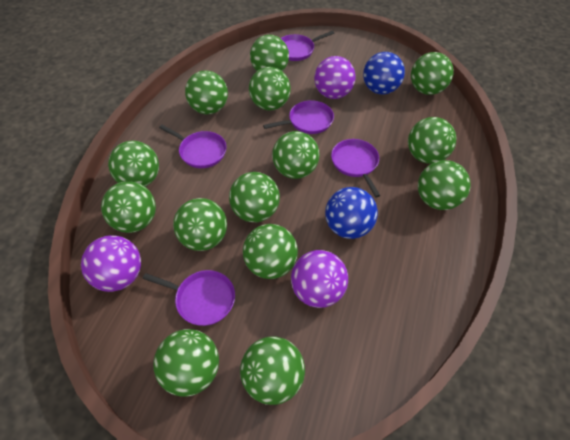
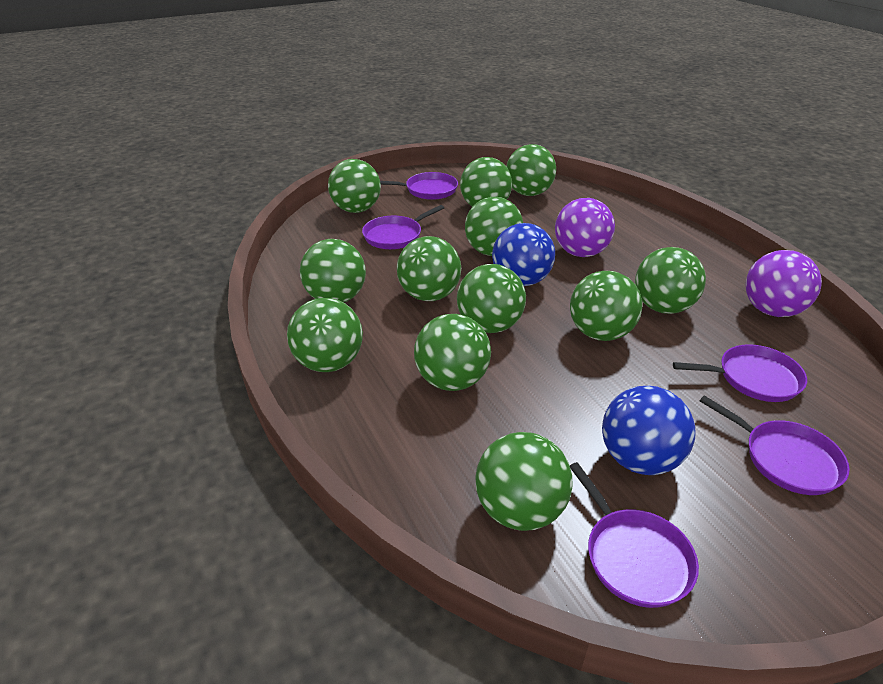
green ball: 14 -> 12
purple ball: 3 -> 2

